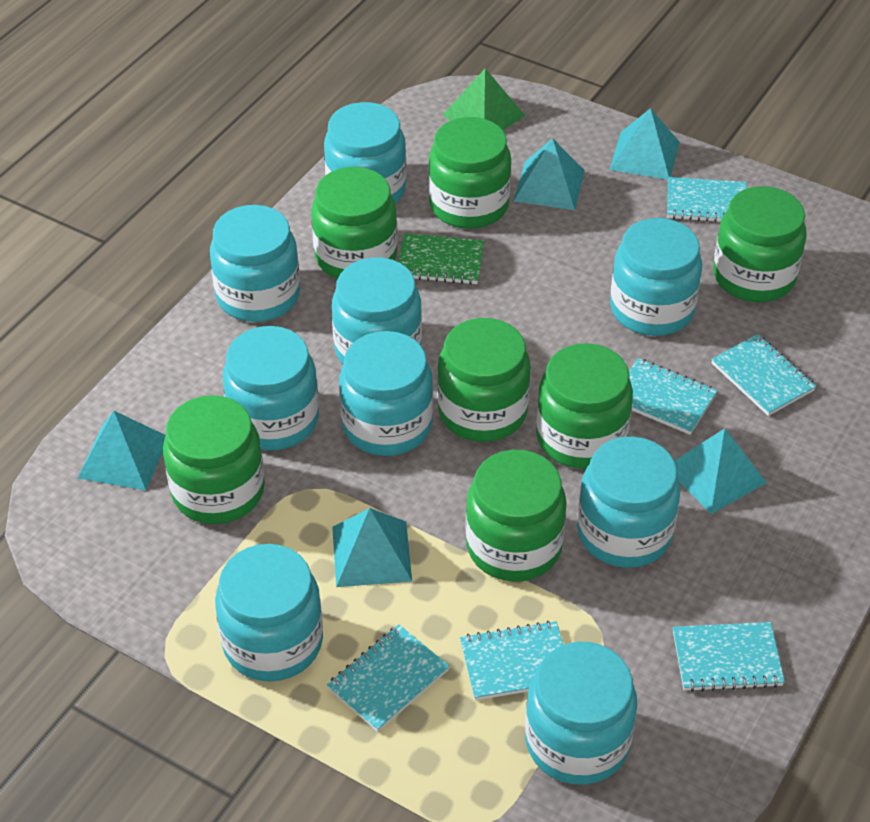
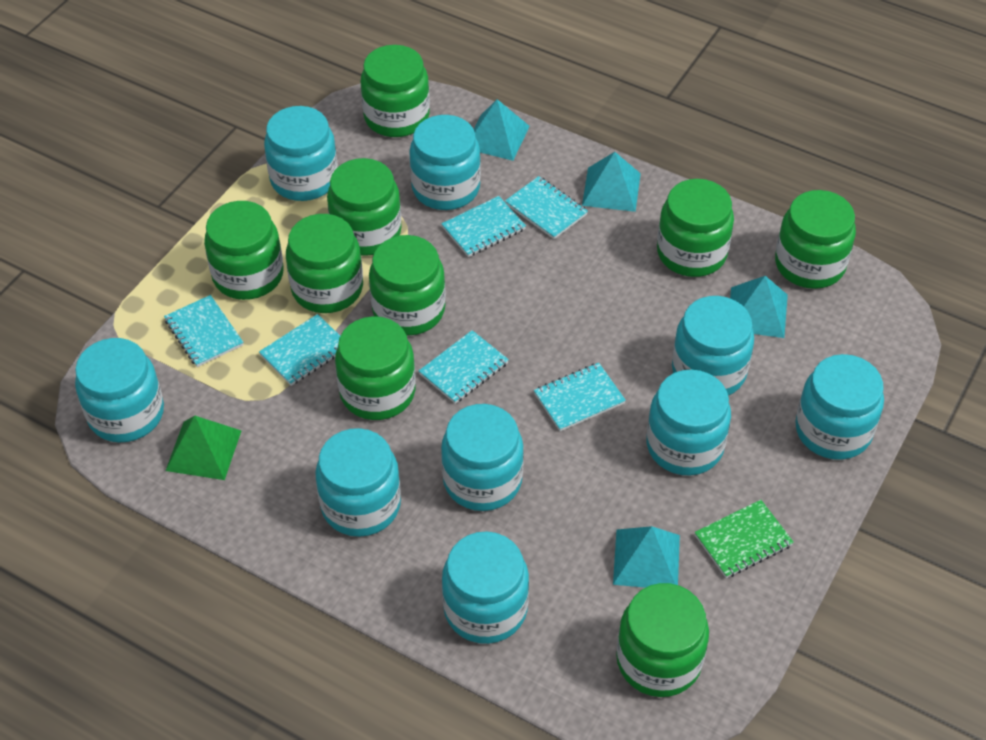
green jar: 7 -> 9
turquoise pyramid: 5 -> 4

